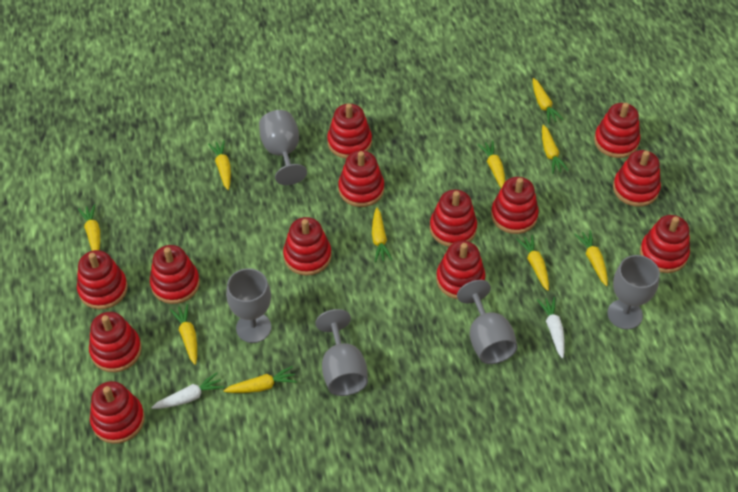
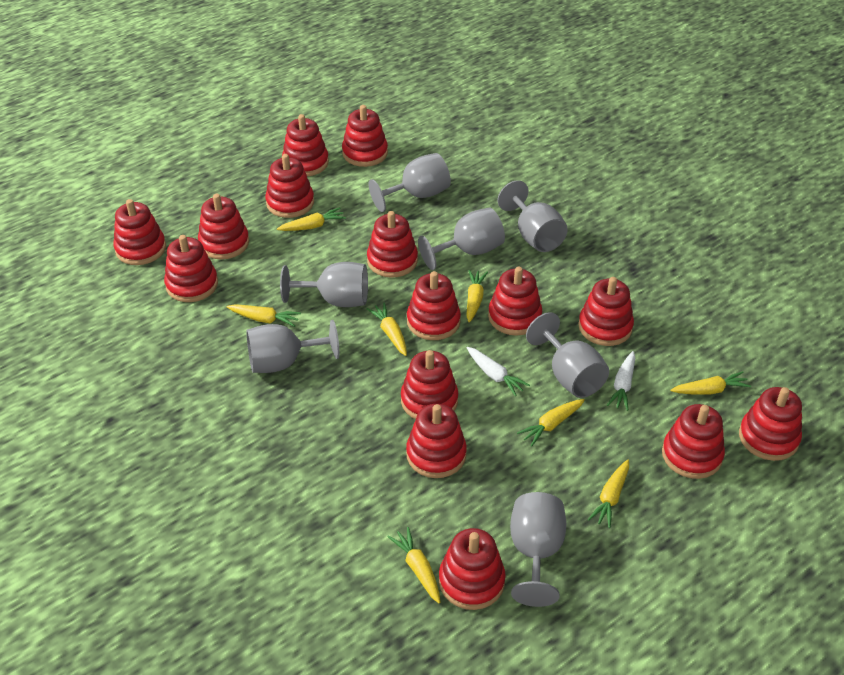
grey goblet: 5 -> 7
red stacking toy: 13 -> 15
yellow carrot: 10 -> 8

